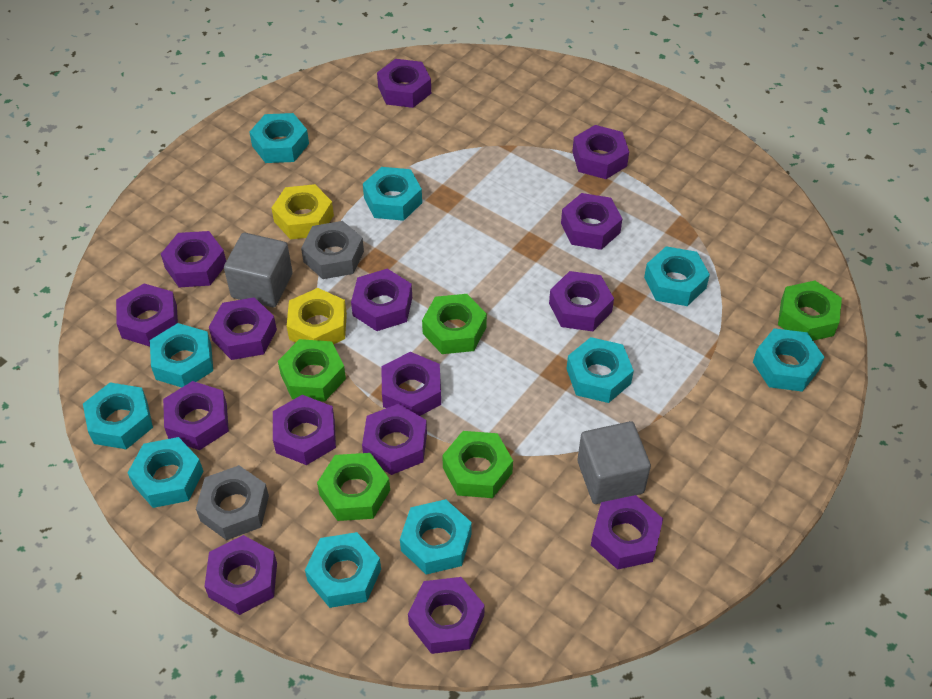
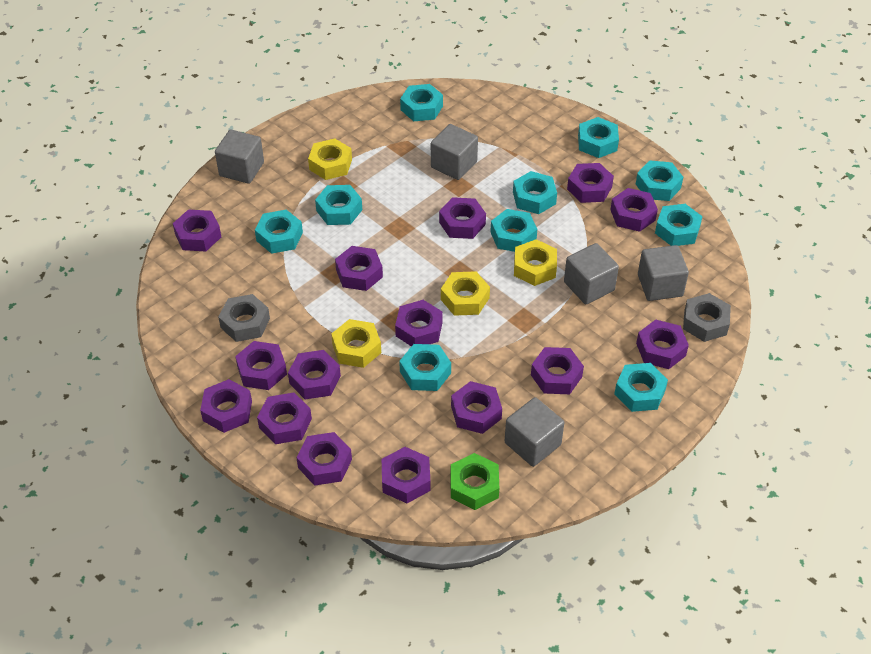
green nut: 5 -> 1
grey cube: 2 -> 5
yellow nut: 2 -> 4

